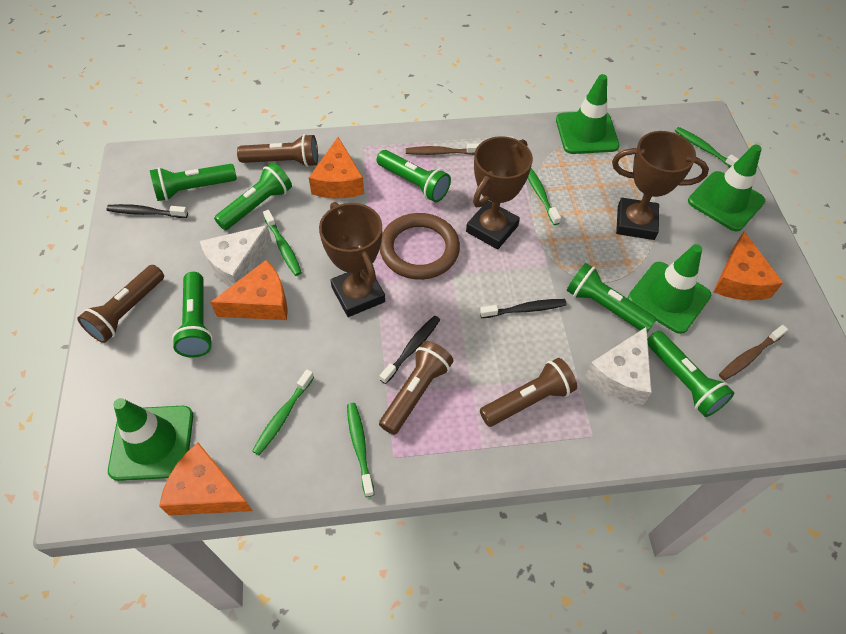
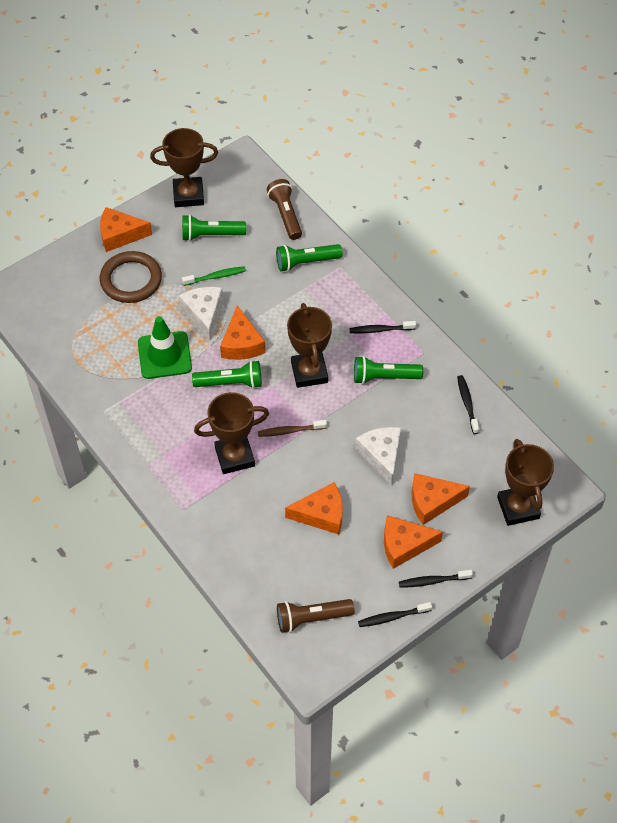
black toothbrush: 3 -> 4
brown flashlight: 4 -> 2
brown toothbrush: 2 -> 1
brown trophy: 3 -> 4
green flashlight: 6 -> 4
green toothbrush: 5 -> 1
green traffic cone: 4 -> 1
orange cheese: 4 -> 5

